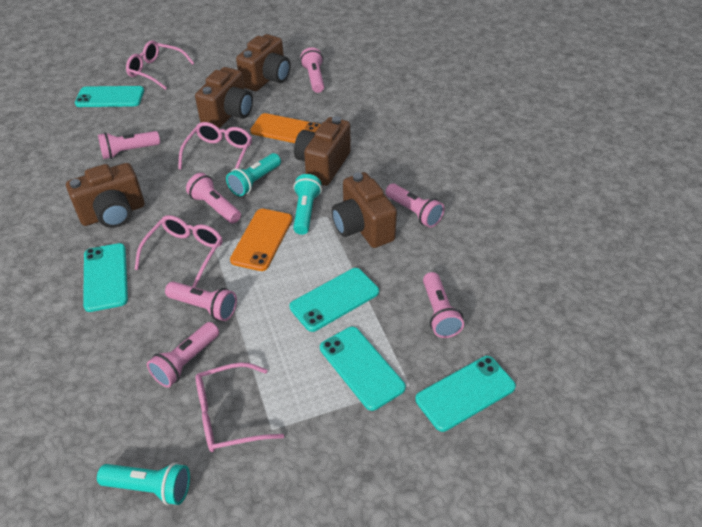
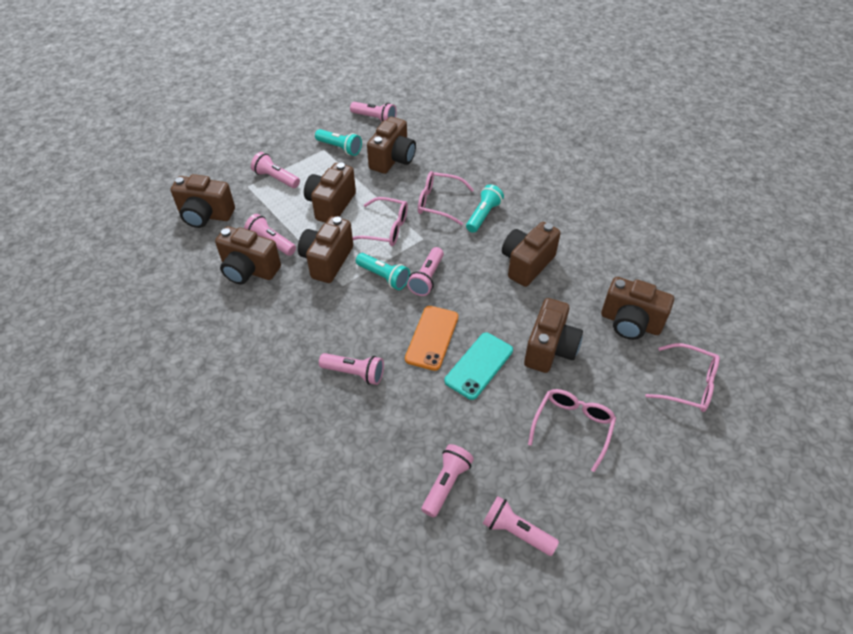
brown camera: 5 -> 8
orange phone: 2 -> 1
turquoise phone: 5 -> 1

